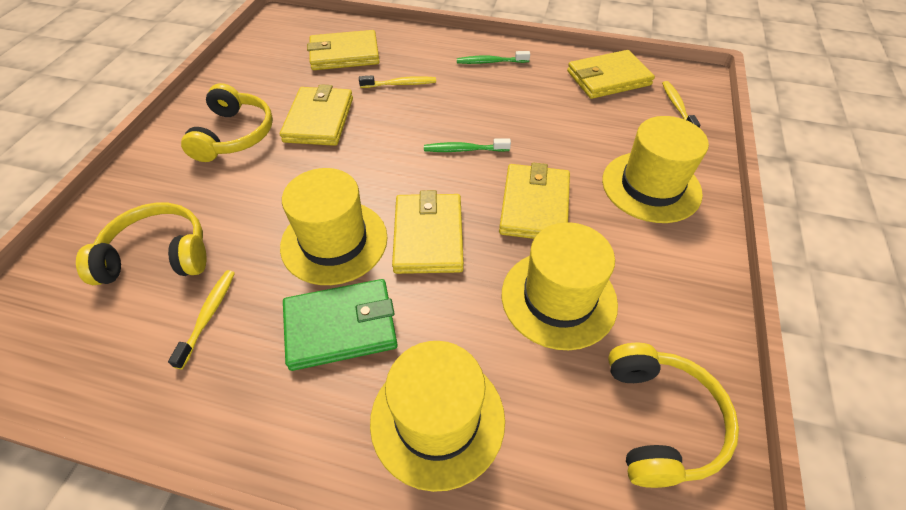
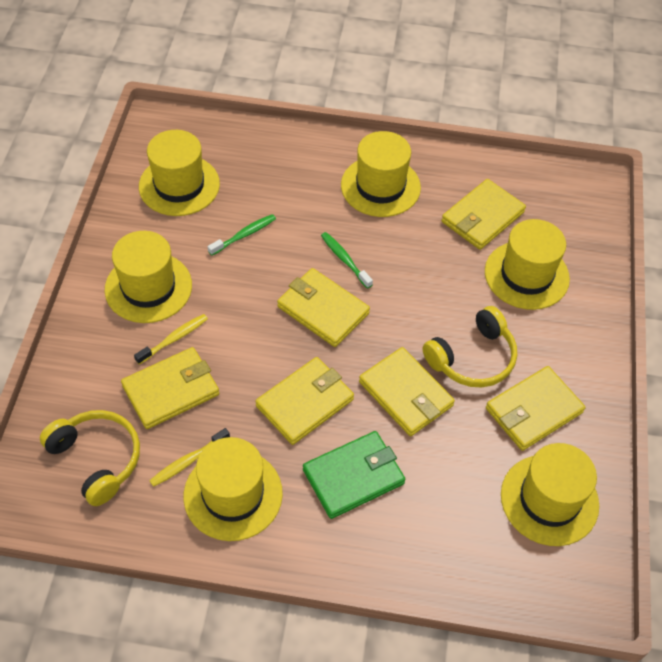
yellow hat: 4 -> 6
yellow headphones: 3 -> 2
yellow toothbrush: 3 -> 2
yellow wallet: 5 -> 6

